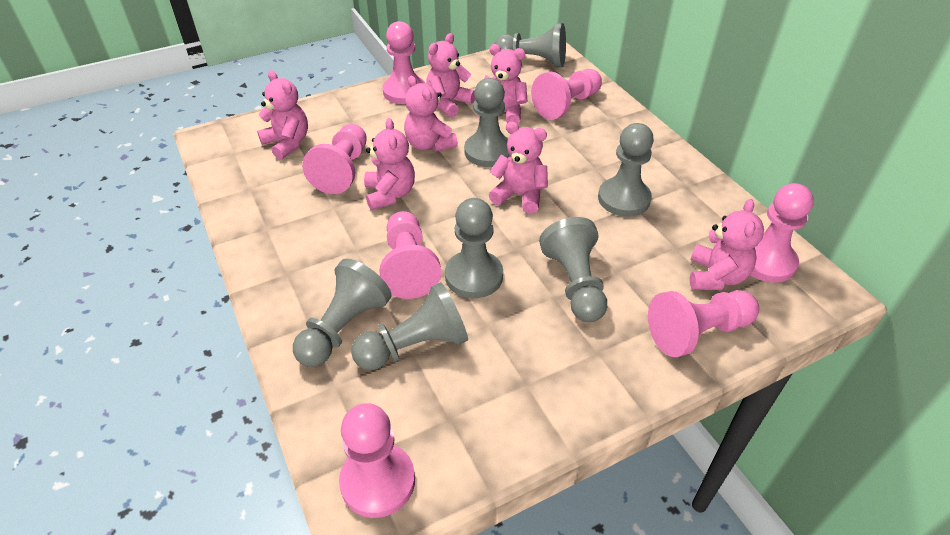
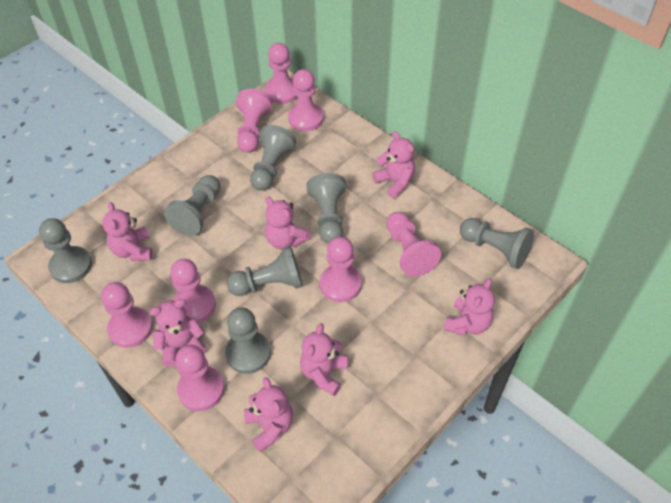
pink pawn: 7 -> 8

